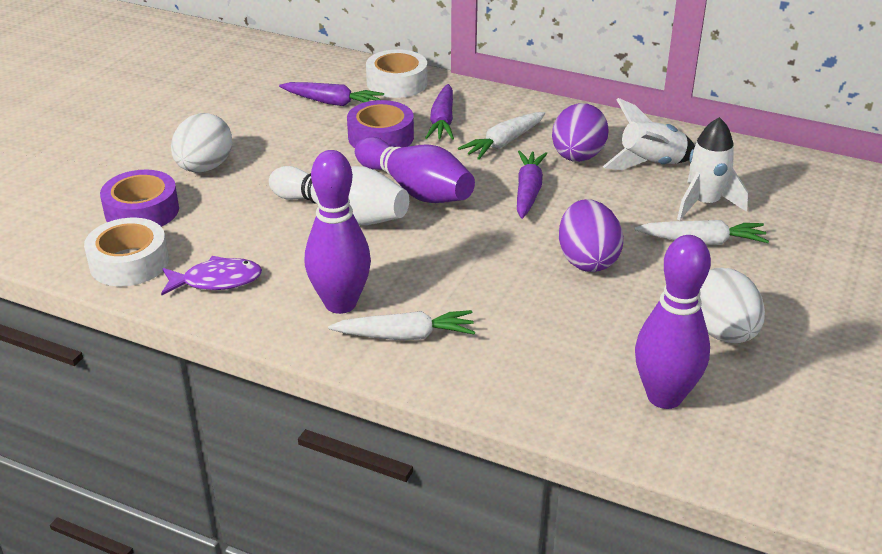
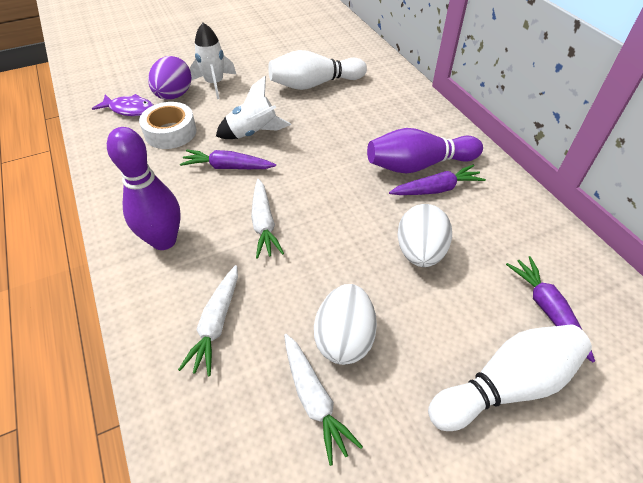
purple bowling pin: 3 -> 2
purple egg: 2 -> 1
purple tape: 2 -> 0
white bowling pin: 1 -> 2
white tape: 2 -> 1

